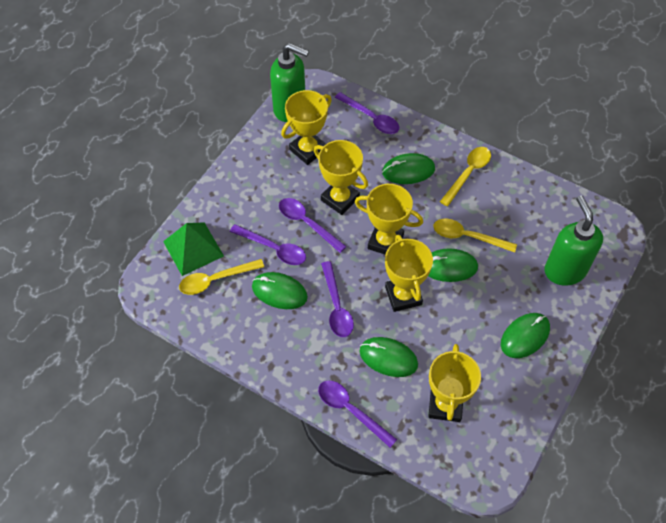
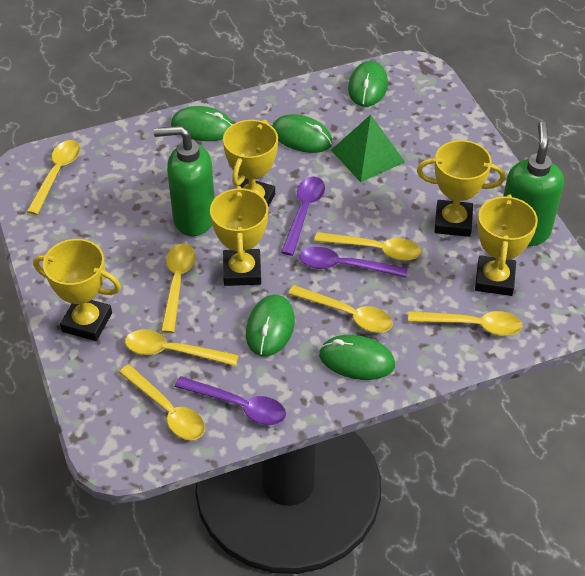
purple spoon: 5 -> 3
yellow spoon: 3 -> 7

